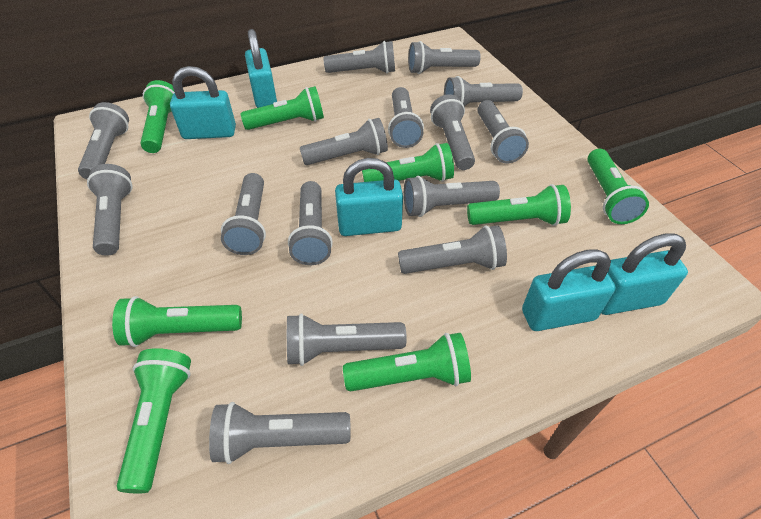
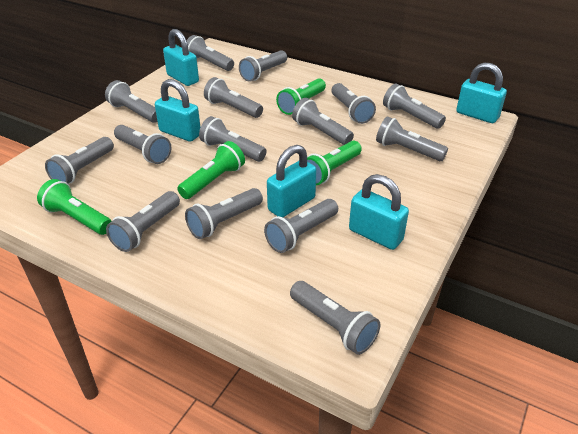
green flashlight: 8 -> 4

